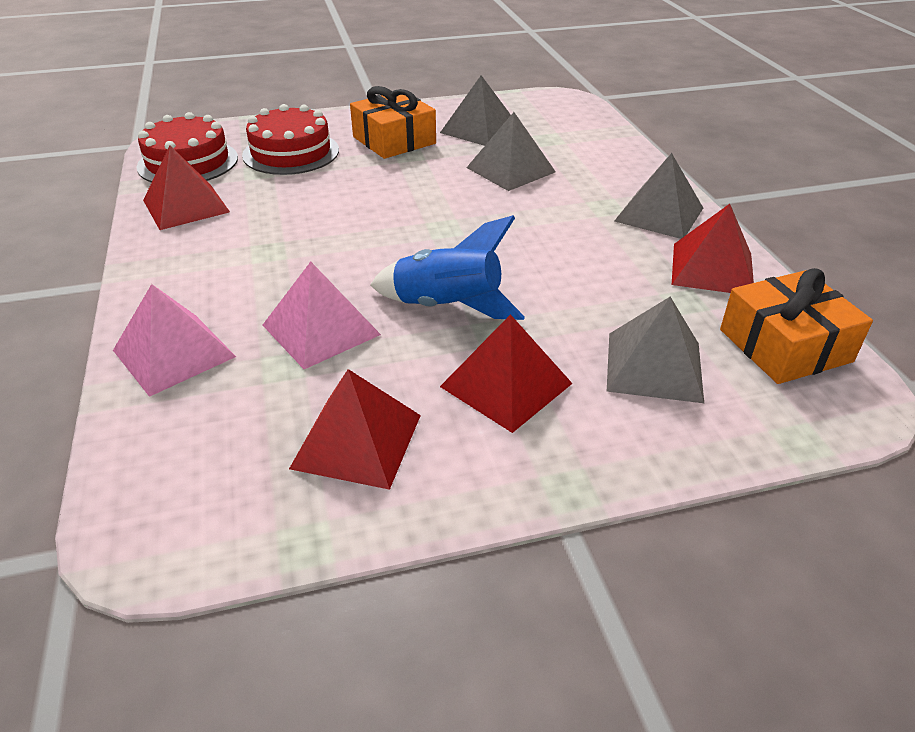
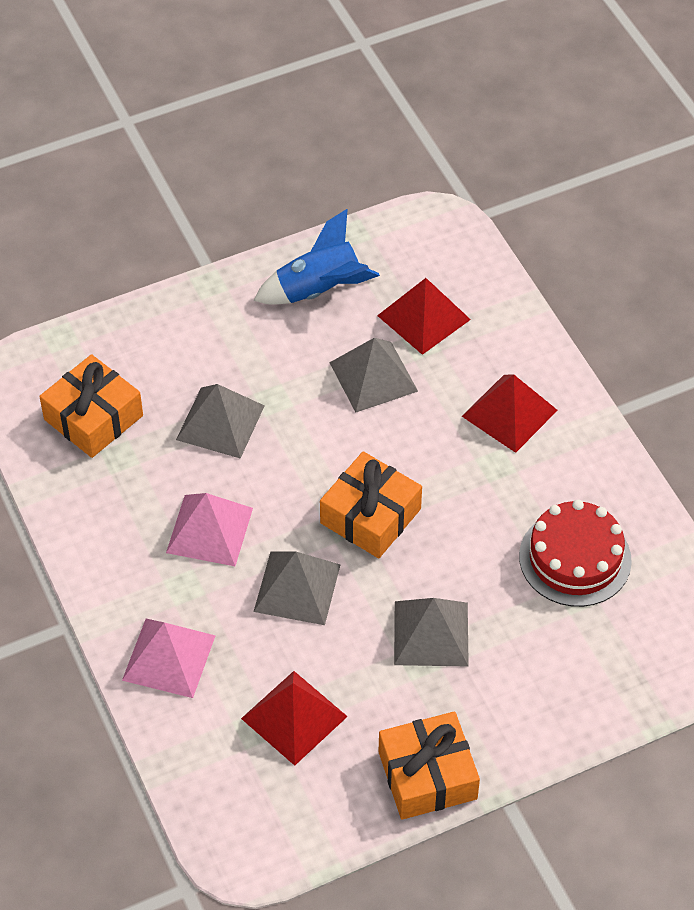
orange gift: 2 -> 3
red cake: 2 -> 1
red pyramid: 4 -> 3

